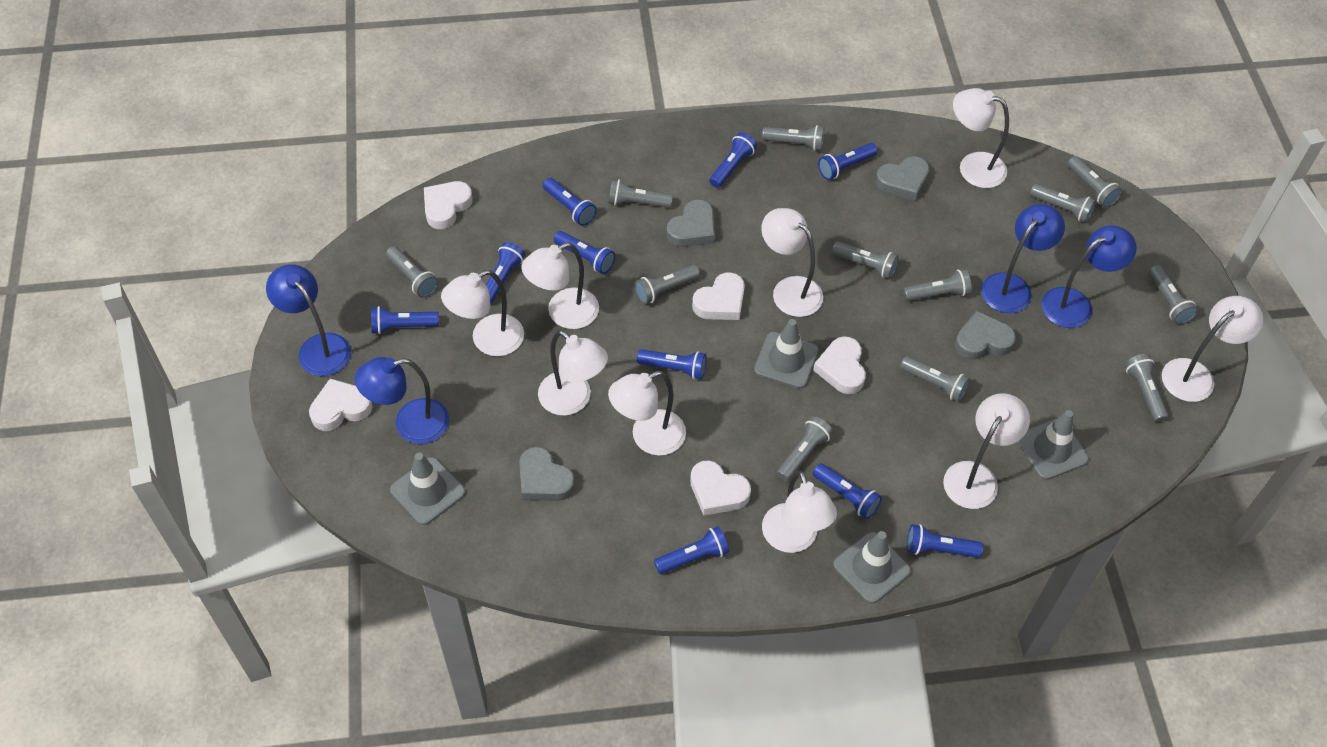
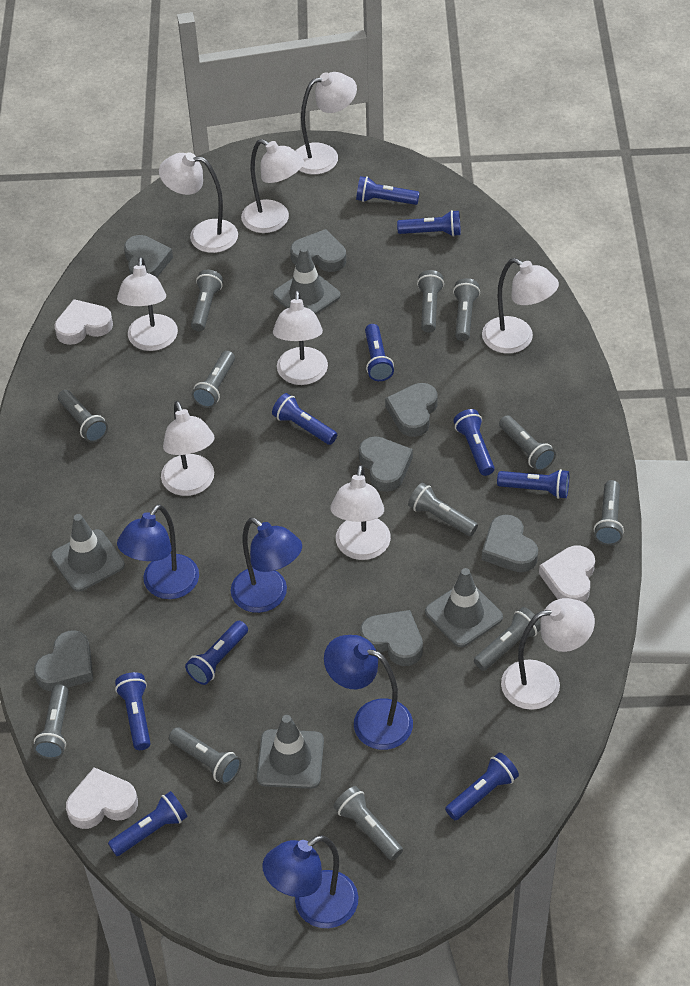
grey heart: 4 -> 7
white heart: 5 -> 3

